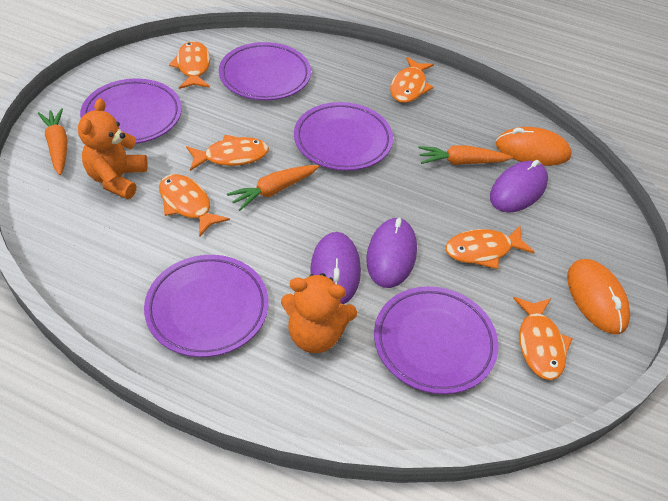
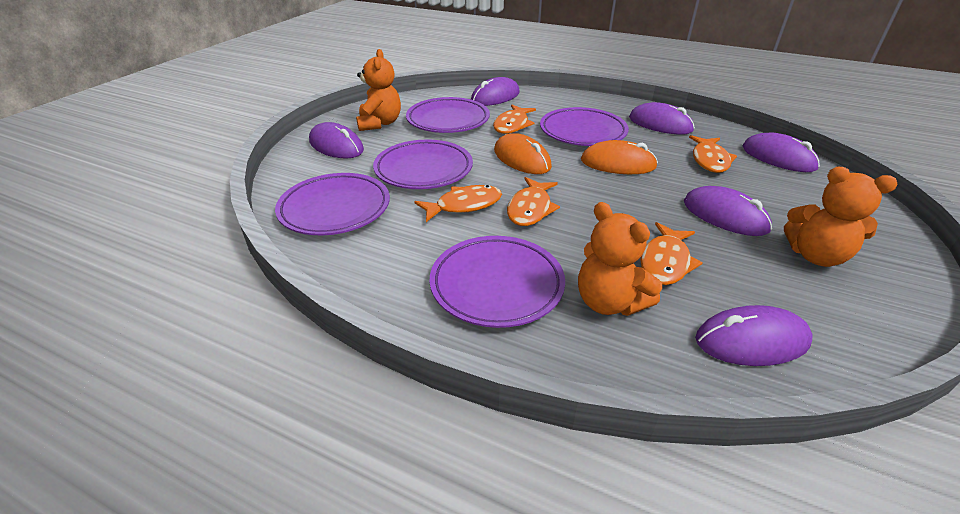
orange carrot: 3 -> 0
orange fish: 6 -> 5
orange teddy bear: 2 -> 3
purple mouse: 3 -> 6

